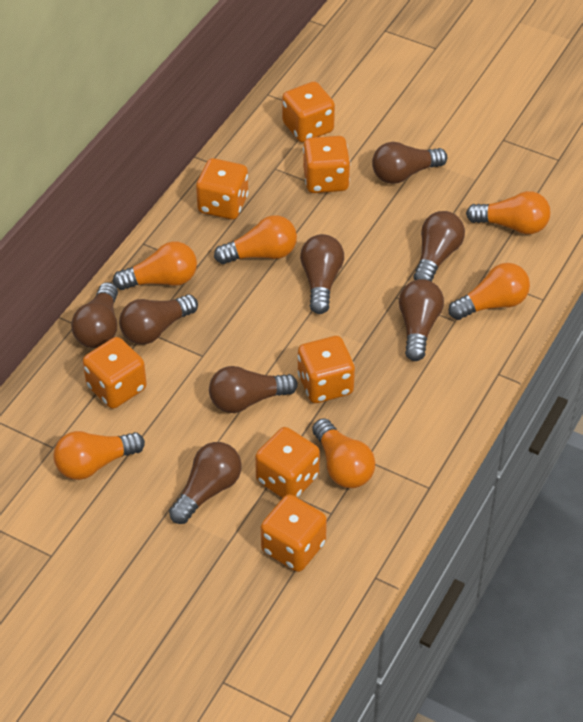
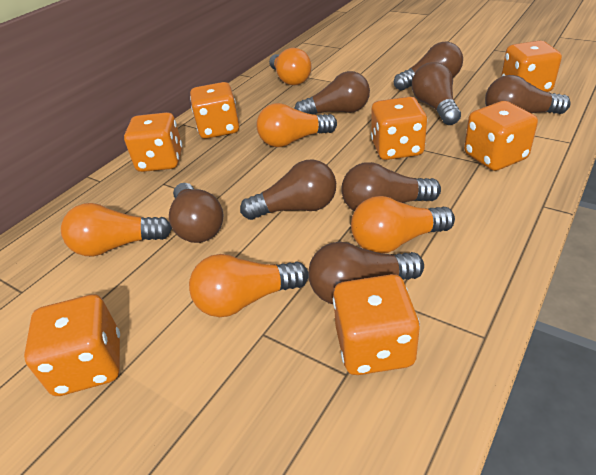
orange light bulb: 6 -> 5

